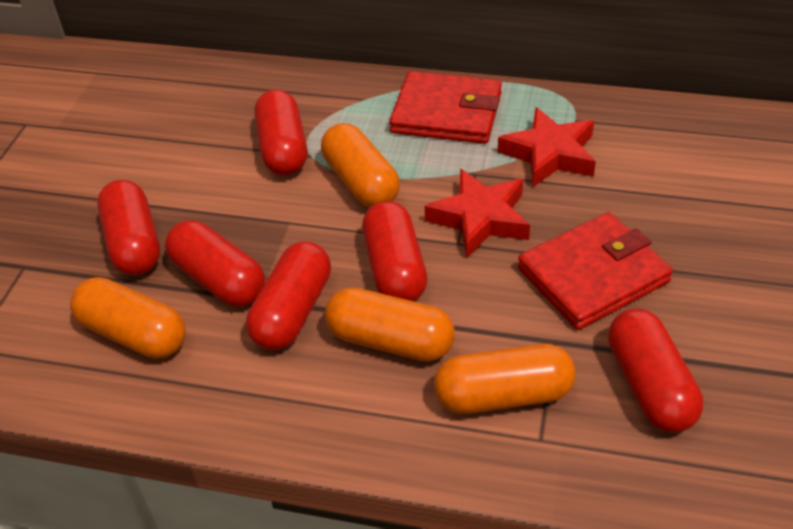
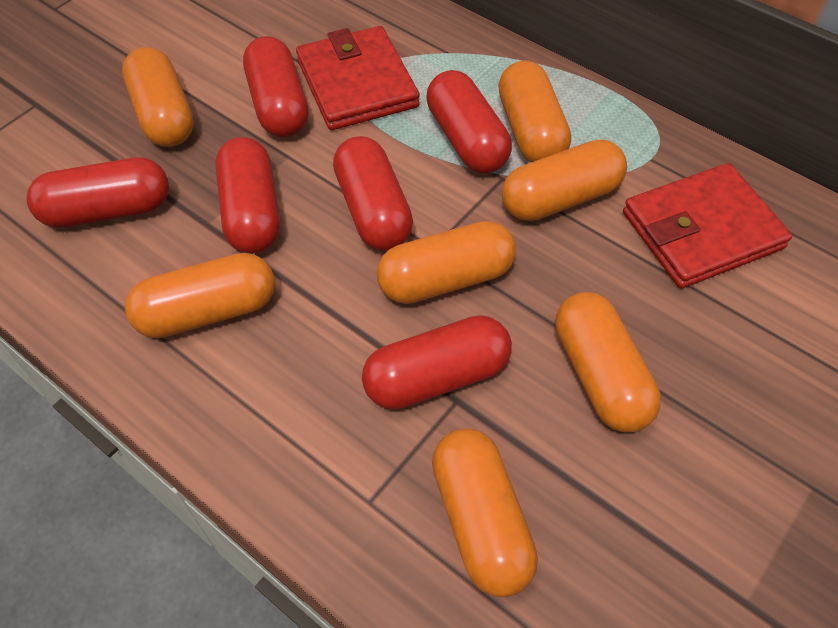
orange capsule: 4 -> 7
red star: 2 -> 0

